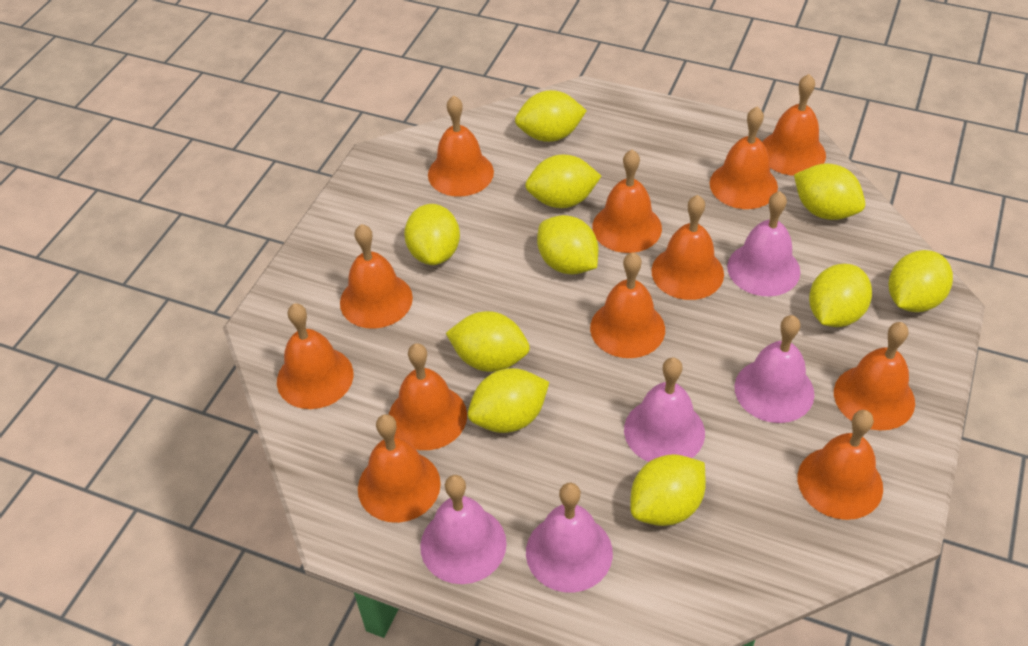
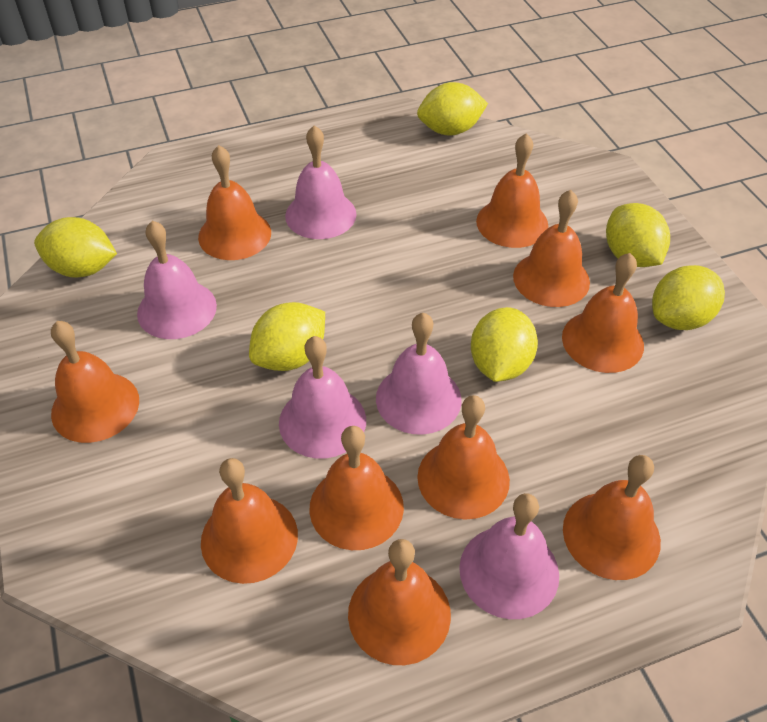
orange bell: 12 -> 10
yellow lemon: 10 -> 6

